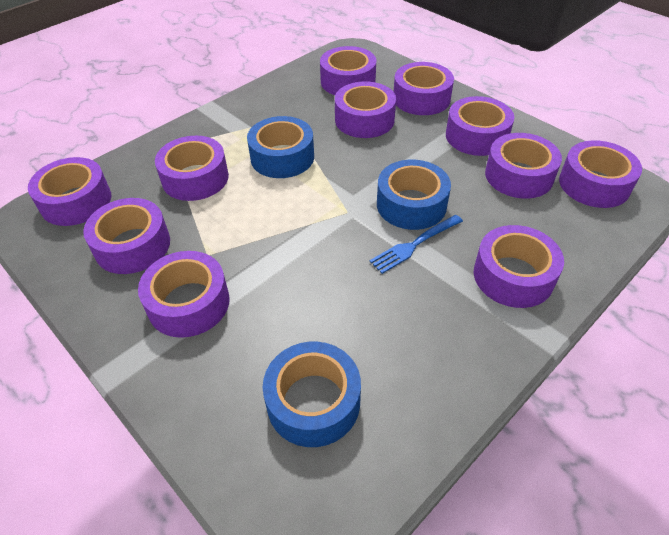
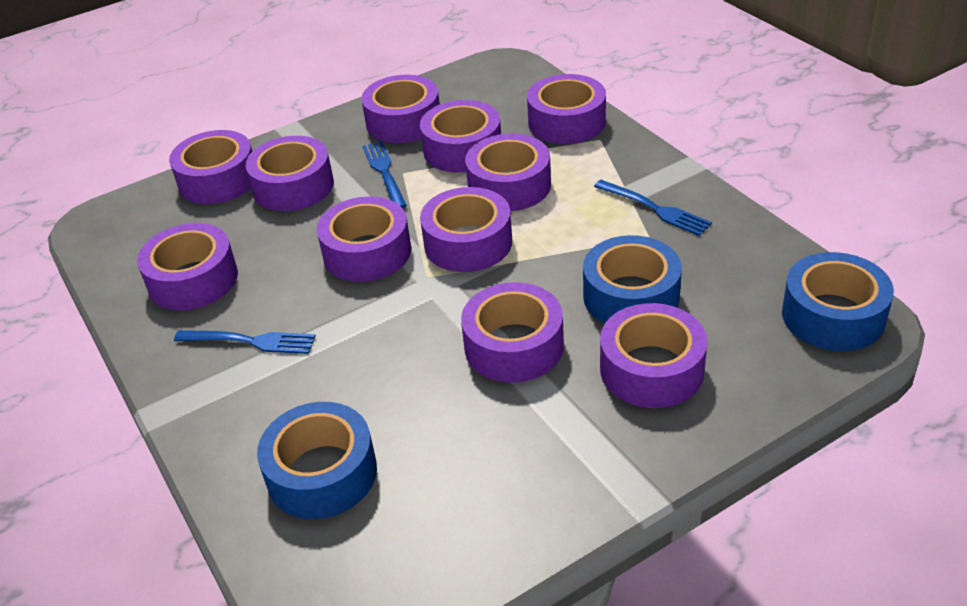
blue fork: 1 -> 3

